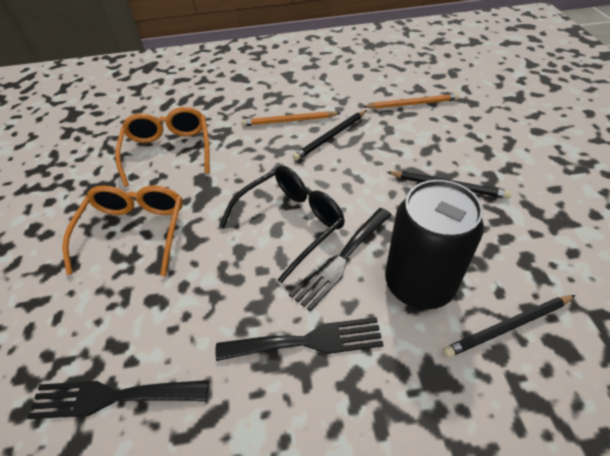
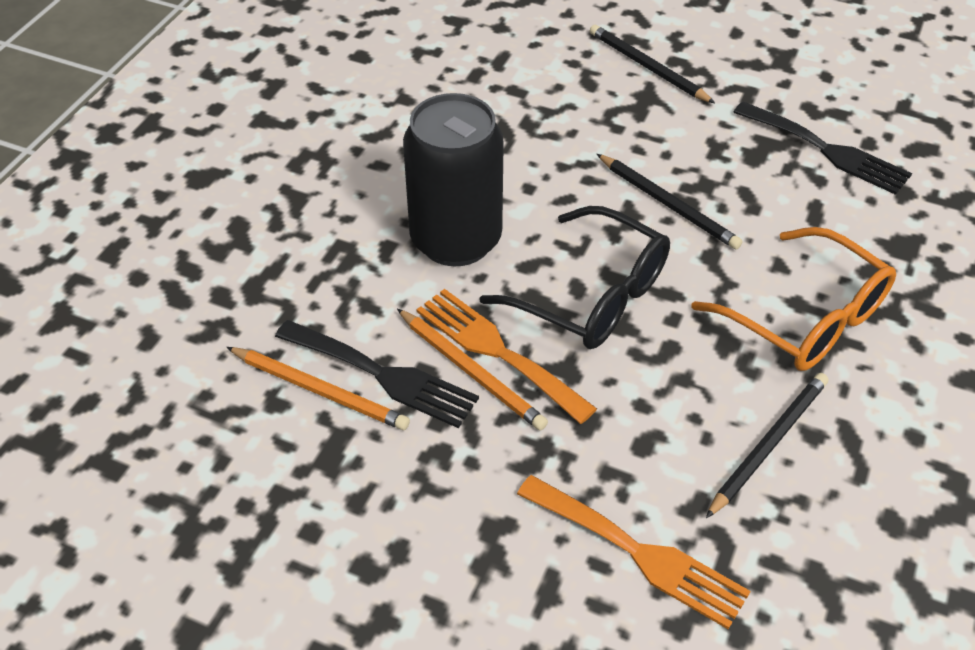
black fork: 3 -> 2
orange fork: 0 -> 2
orange glasses: 2 -> 1

